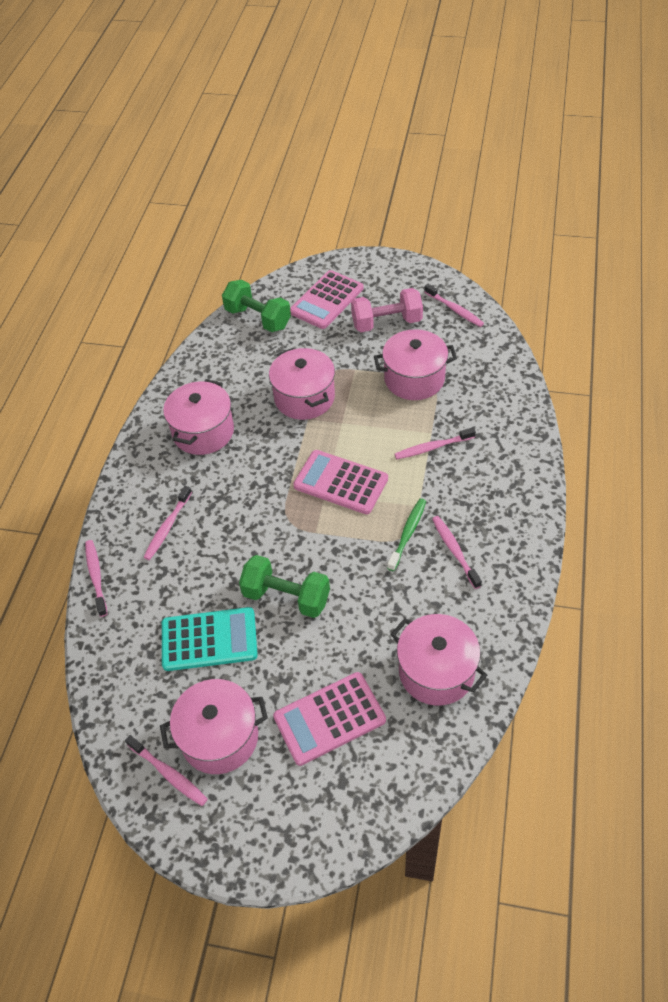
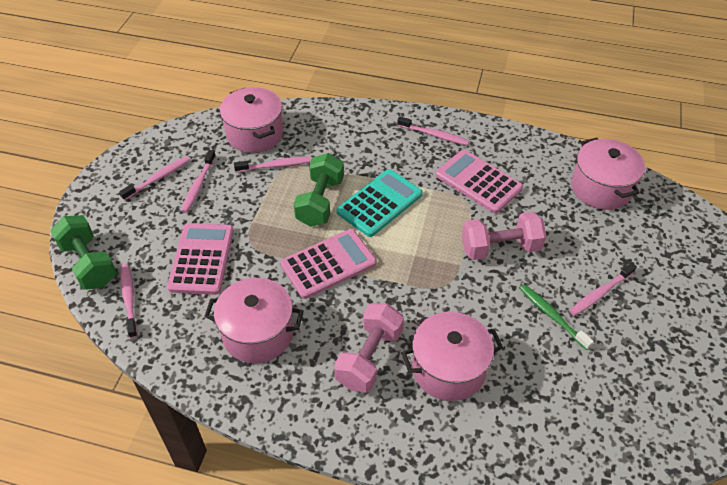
pink dumbbell: 1 -> 2
pink pot: 5 -> 4

